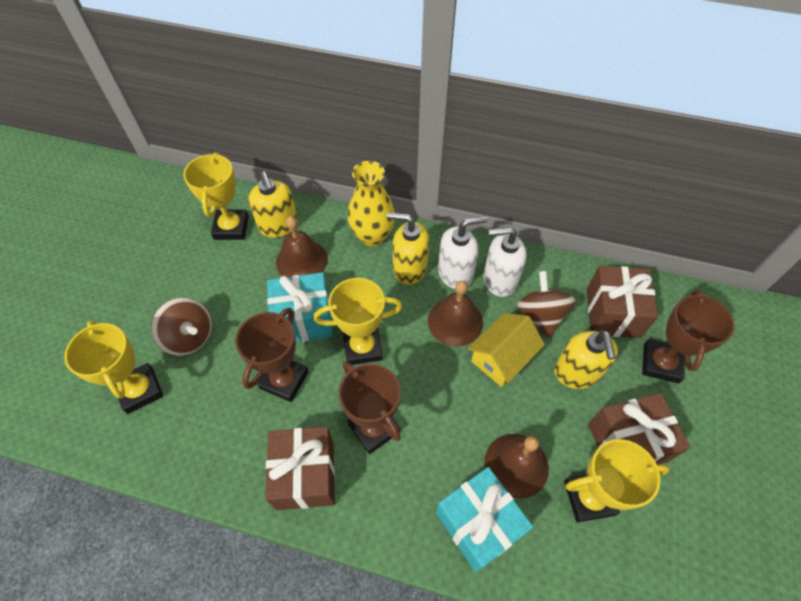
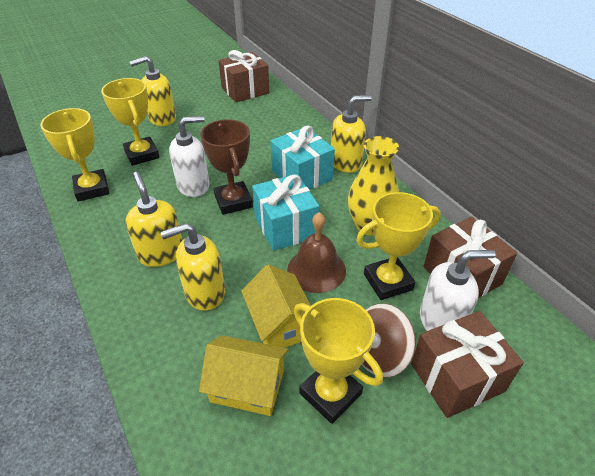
brown bell: 3 -> 1
brown spinning top: 2 -> 1
brown trophy: 3 -> 1
yellow house: 1 -> 2
yellow soap dispenser: 3 -> 4

